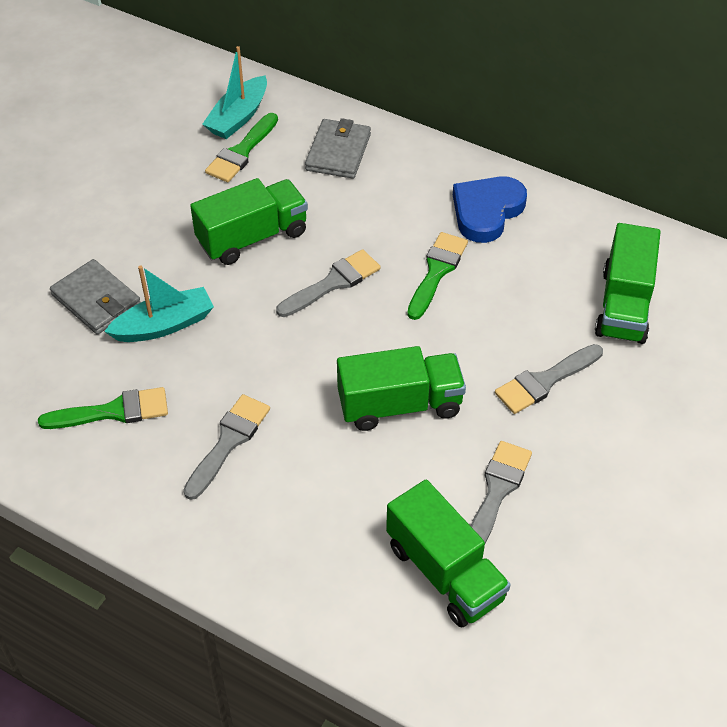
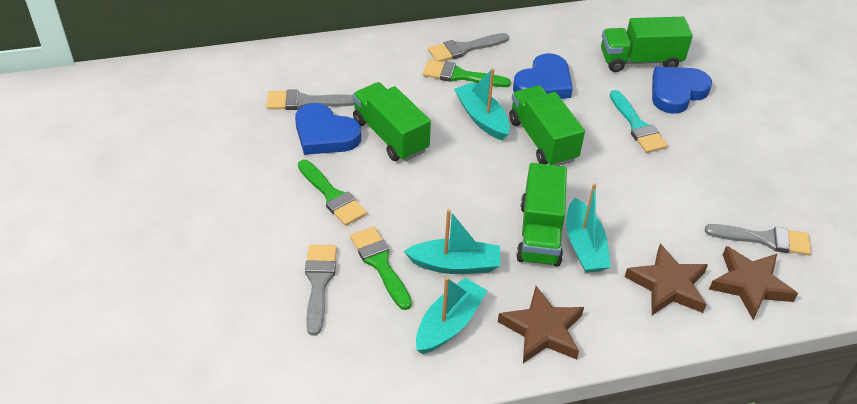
blue heart: 1 -> 3
brown star: 0 -> 3
grey wallet: 2 -> 0
turquoise boat: 2 -> 4
turquoise brush: 0 -> 1

